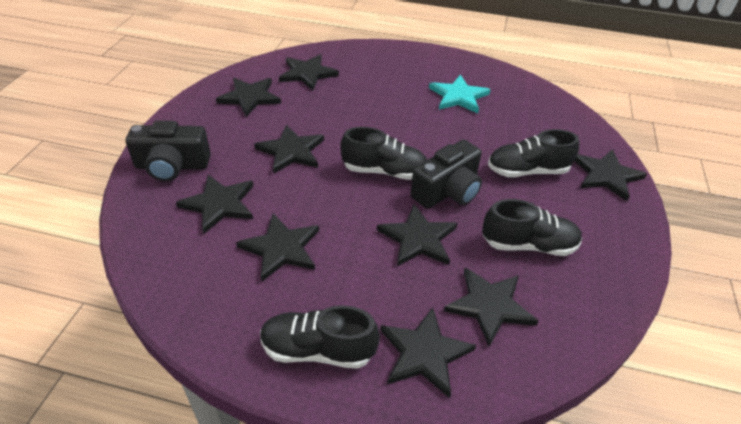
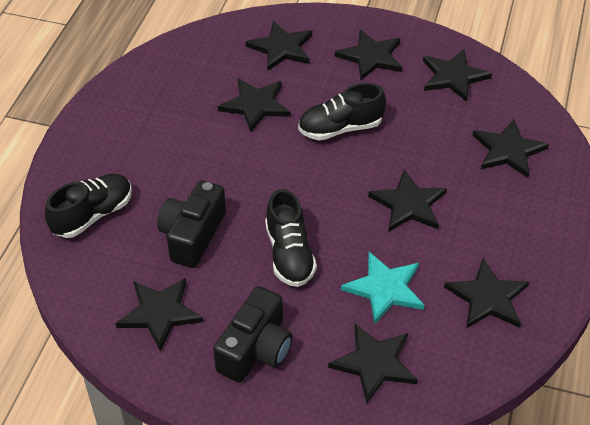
black shoe: 4 -> 3

